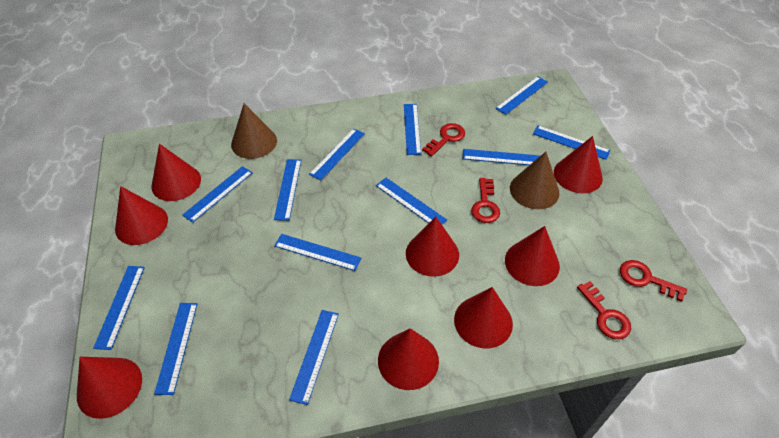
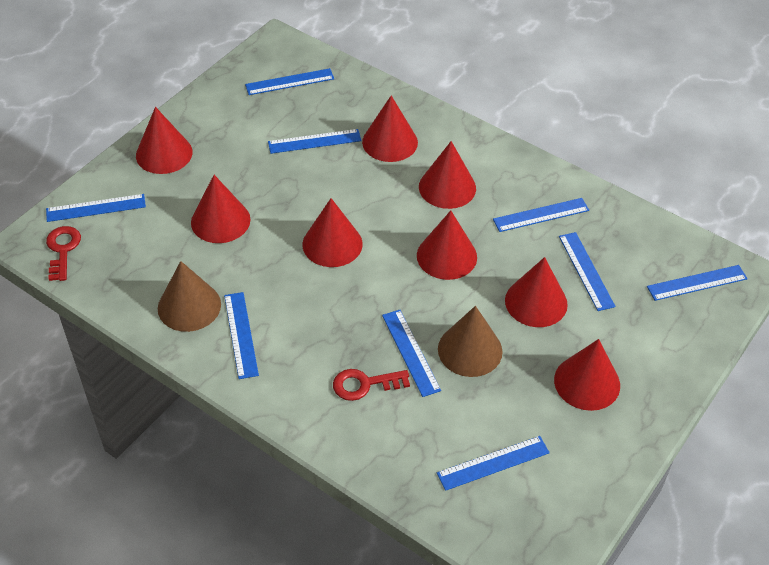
blue ruler: 12 -> 9
red key: 4 -> 2

